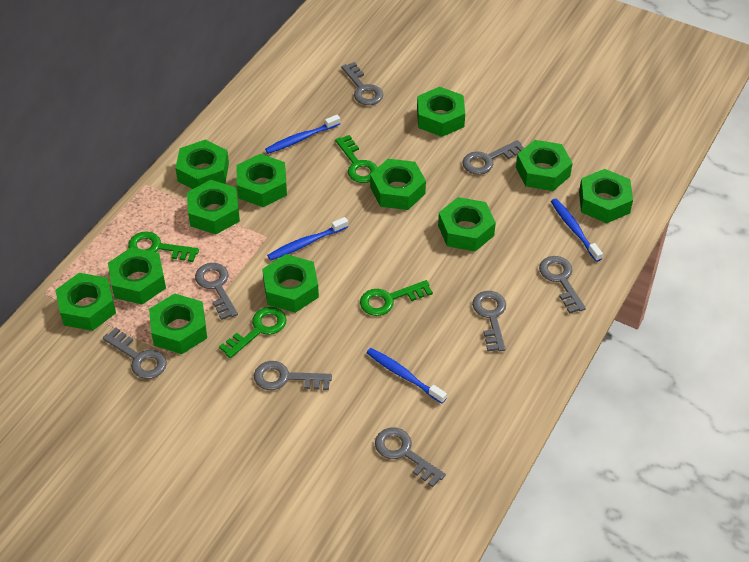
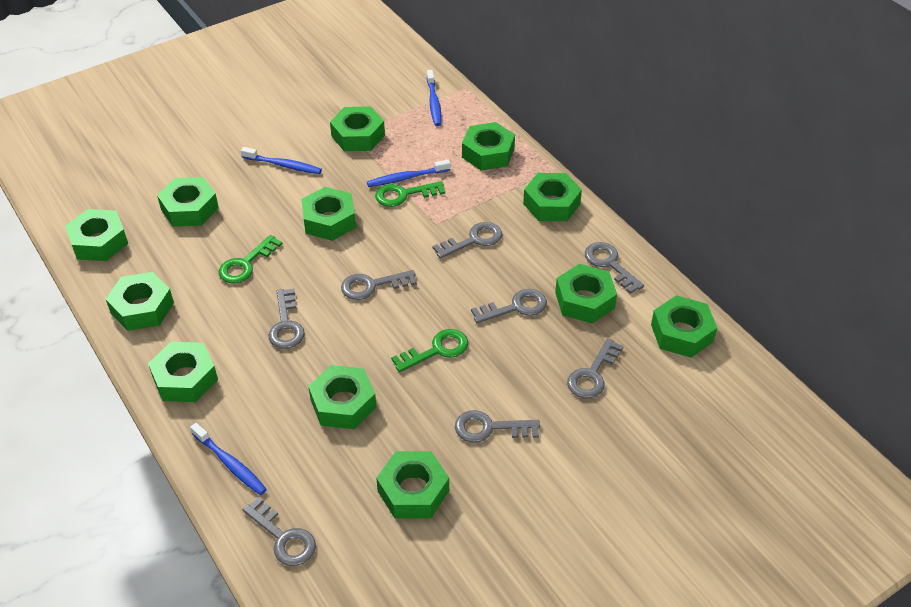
green key: 4 -> 3

